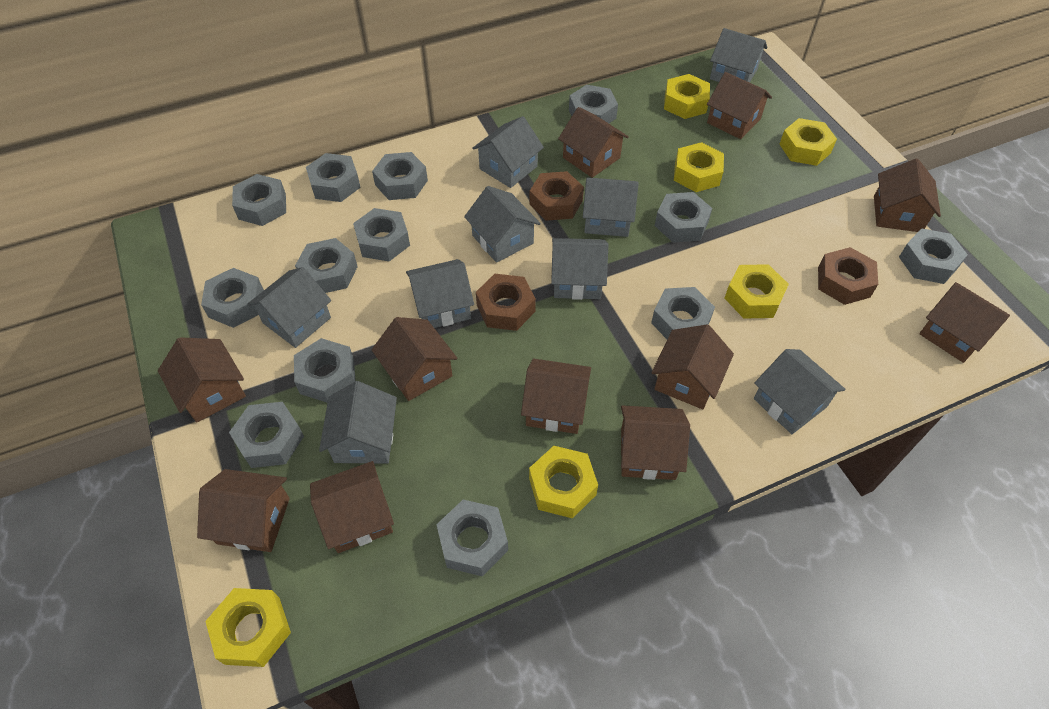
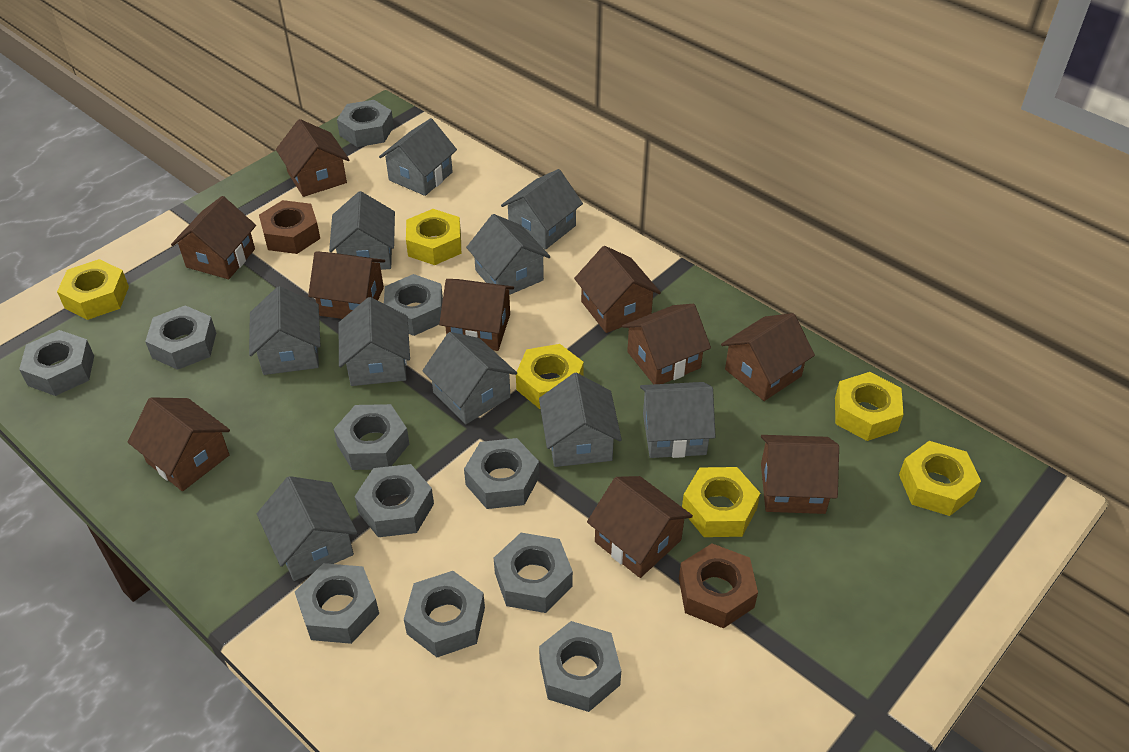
brown house: 11 -> 10
brown nut: 3 -> 2
grey house: 9 -> 10
grey nut: 13 -> 11

